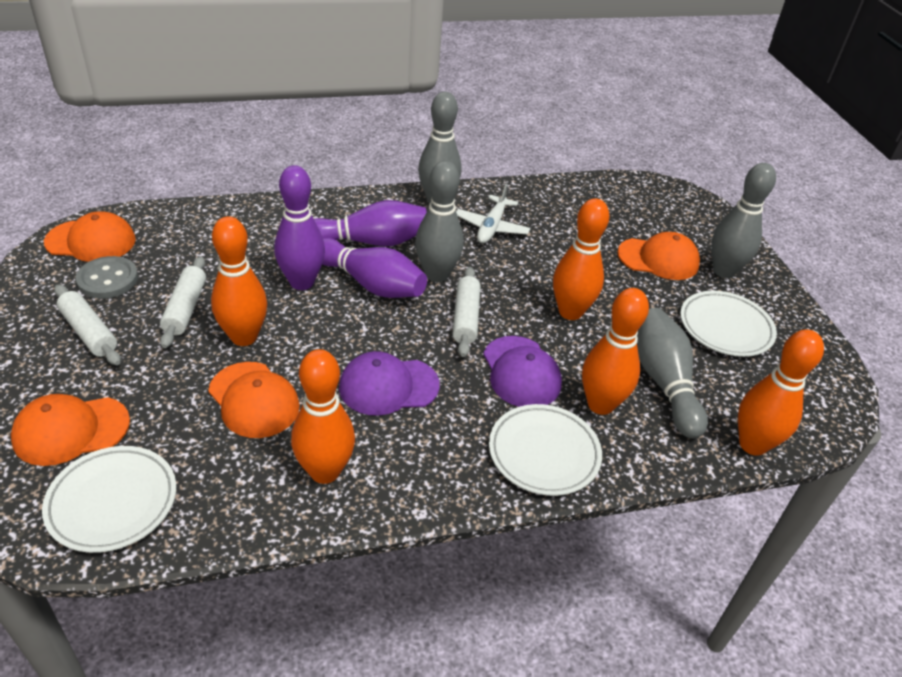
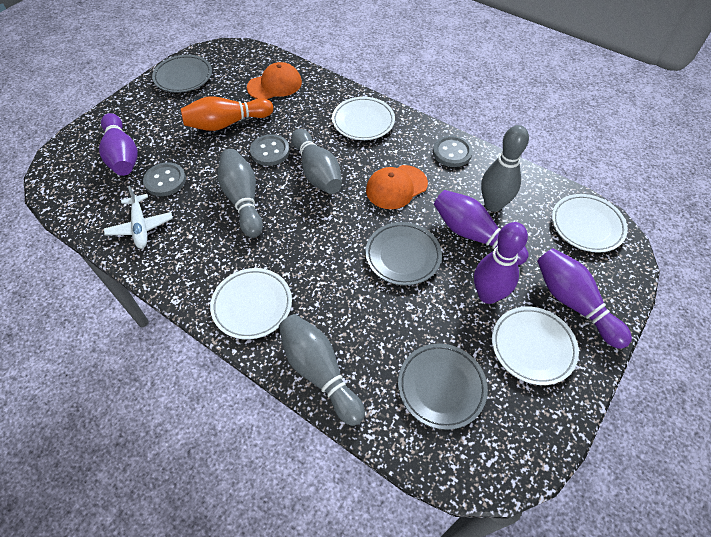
grey button: 1 -> 3
grey plate: 0 -> 3
orange bowling pin: 5 -> 1
orange cap: 4 -> 2
purple bowling pin: 3 -> 4
purple cap: 2 -> 0
white plate: 3 -> 4
white rolling pin: 3 -> 0

